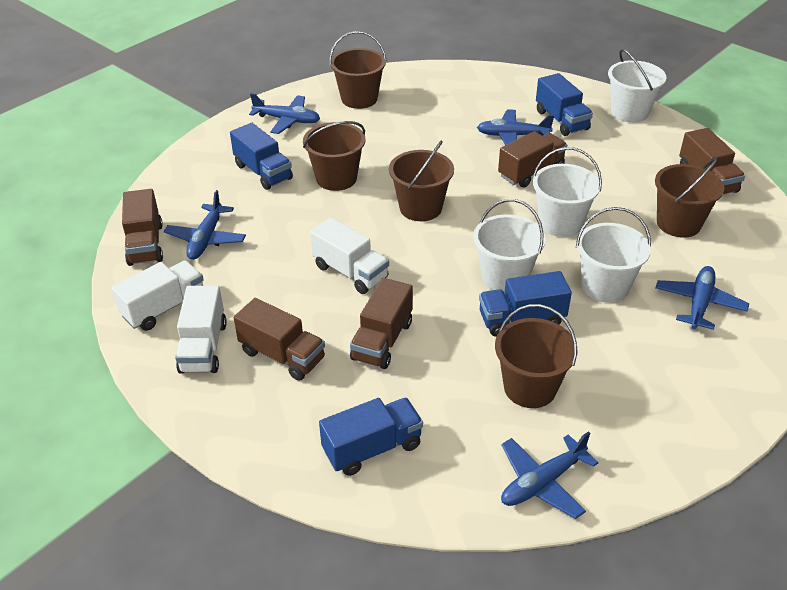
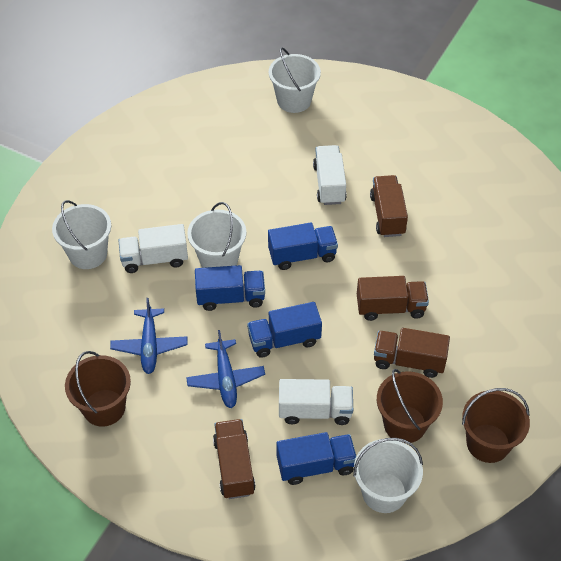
blue plane: 5 -> 2
brown bucket: 5 -> 3
brown truck: 5 -> 4

